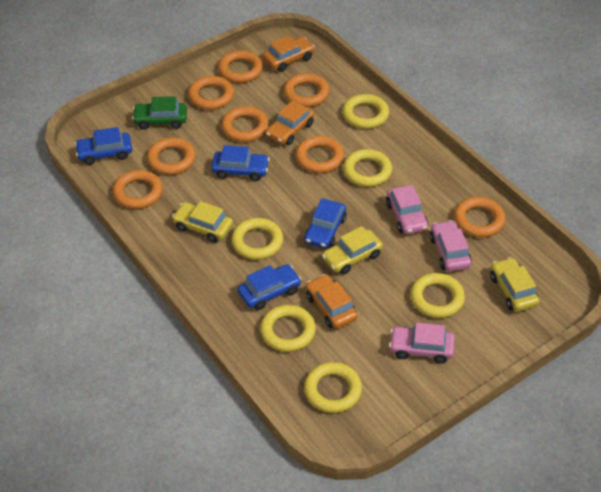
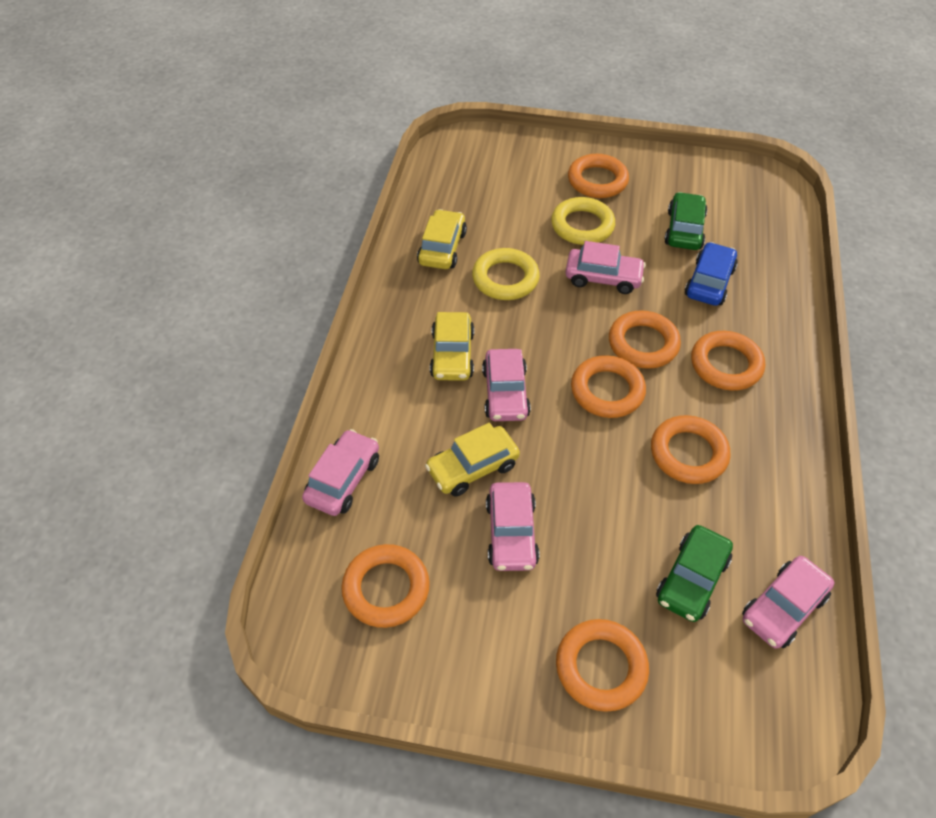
blue car: 4 -> 1
green car: 1 -> 2
orange car: 3 -> 0
orange ring: 8 -> 7
pink car: 3 -> 5
yellow ring: 6 -> 2

